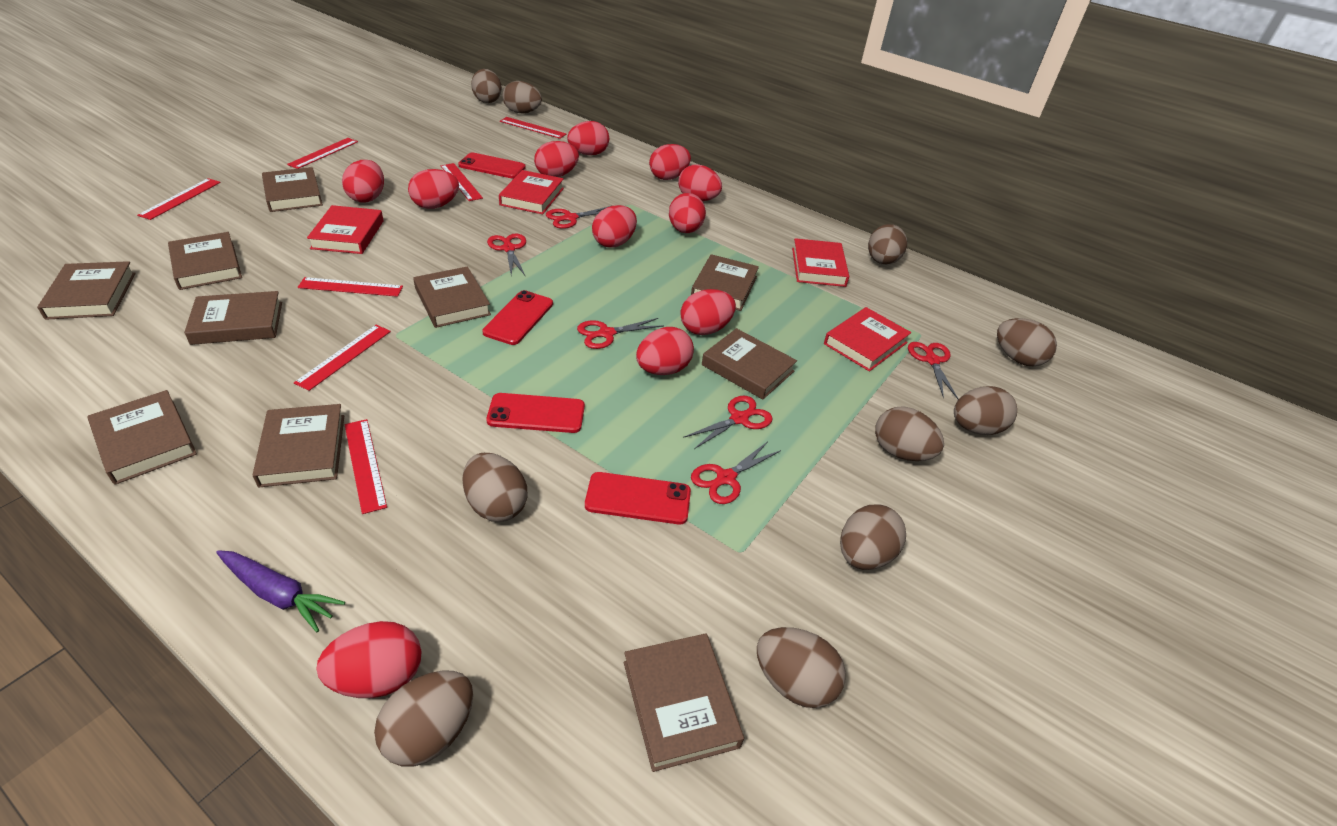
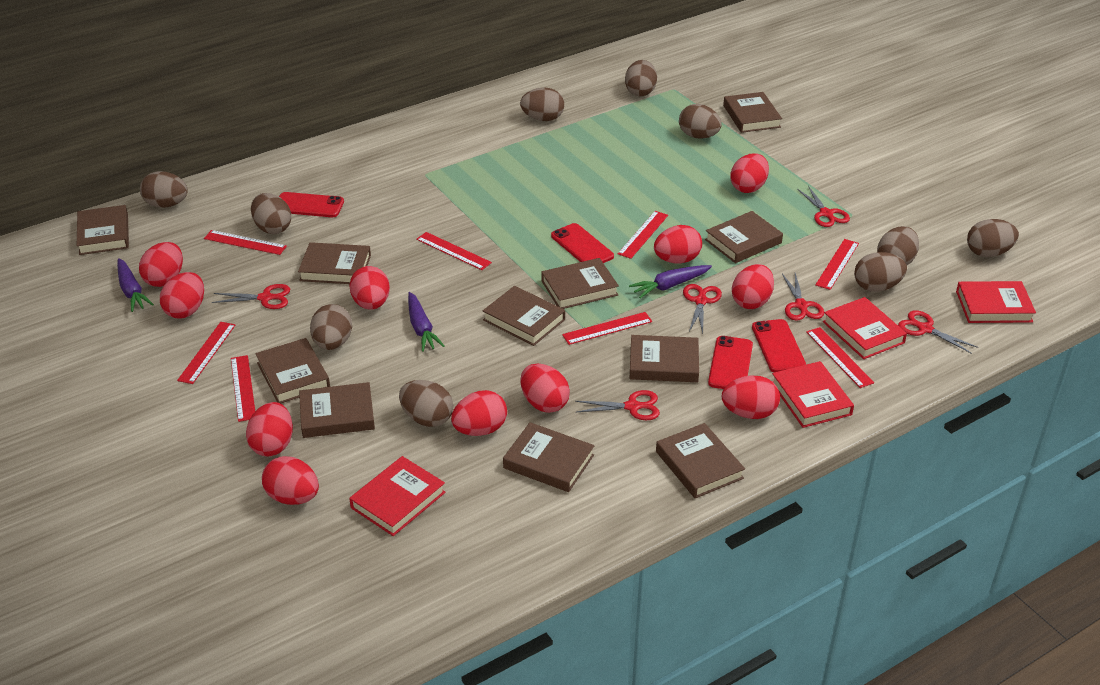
brown book: 10 -> 11
purple carrot: 1 -> 3
red ruler: 7 -> 8

